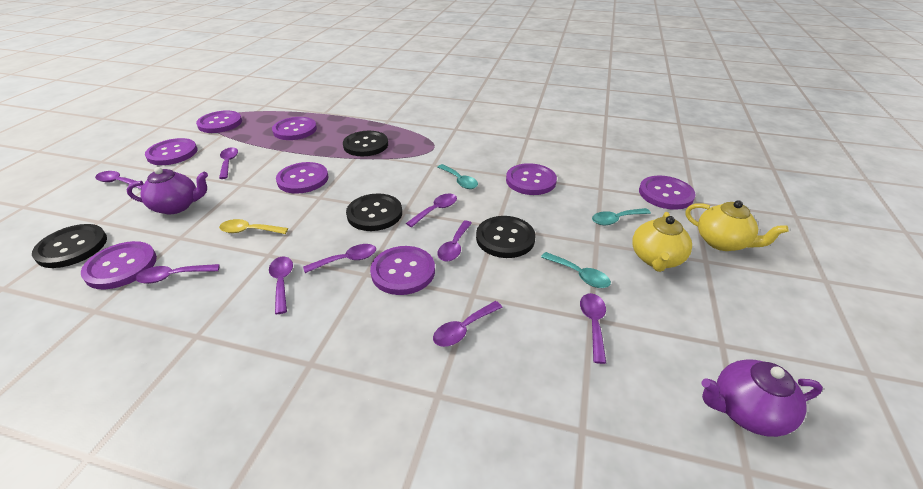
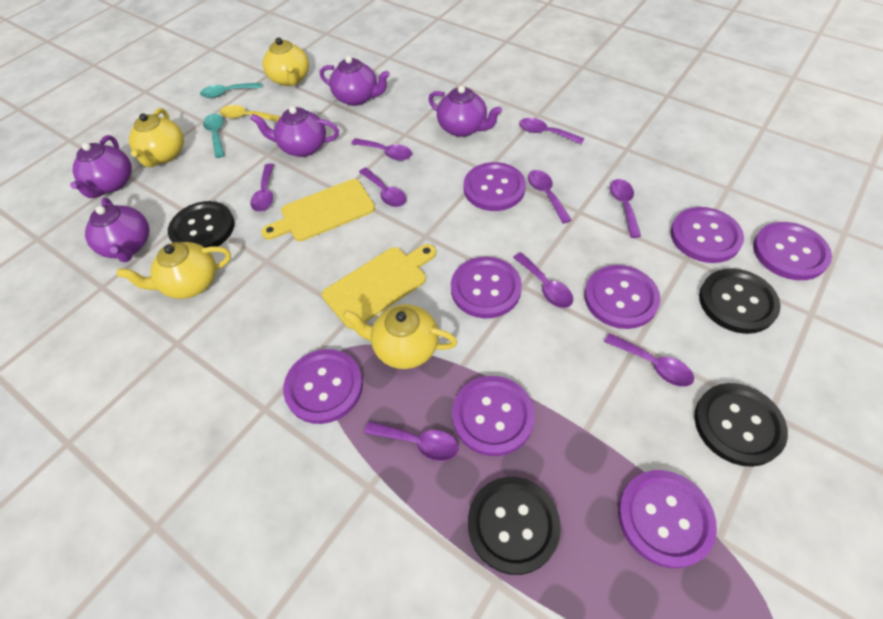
purple teapot: 2 -> 5
turquoise spoon: 3 -> 2
yellow cutting board: 0 -> 2
yellow teapot: 2 -> 4

